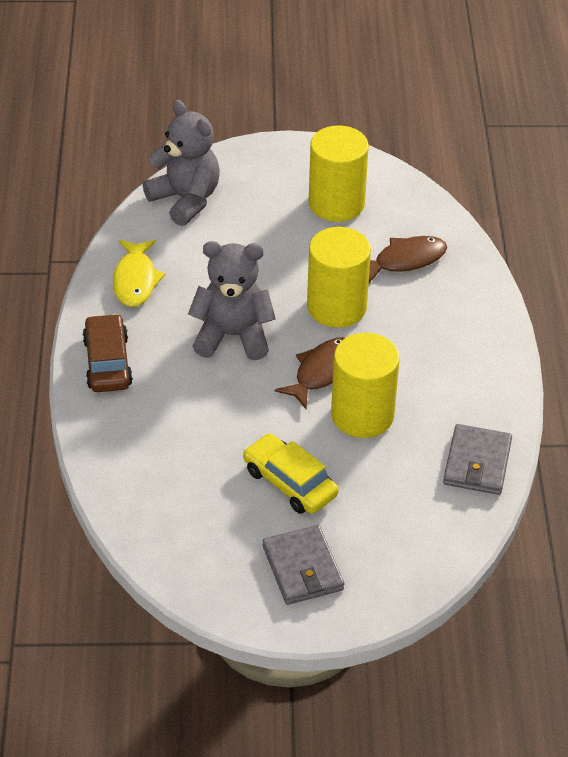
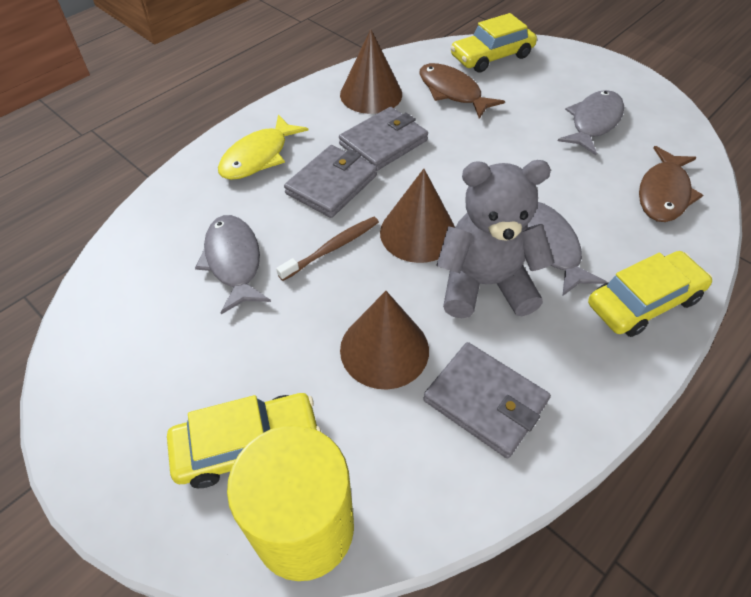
brown car: 1 -> 0
brown cone: 0 -> 3
brown toothbrush: 0 -> 1
grey fish: 0 -> 3
grey teddy bear: 2 -> 1
grey wallet: 2 -> 3
yellow car: 1 -> 3
yellow cylinder: 3 -> 1

